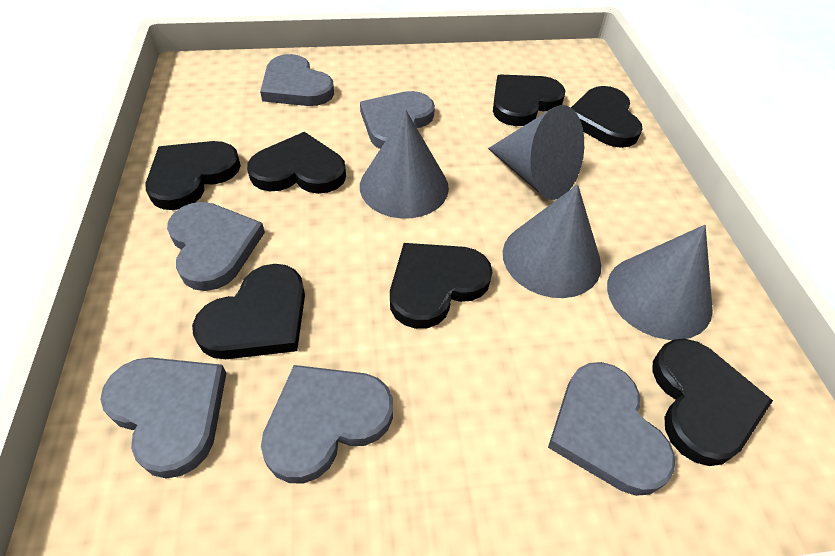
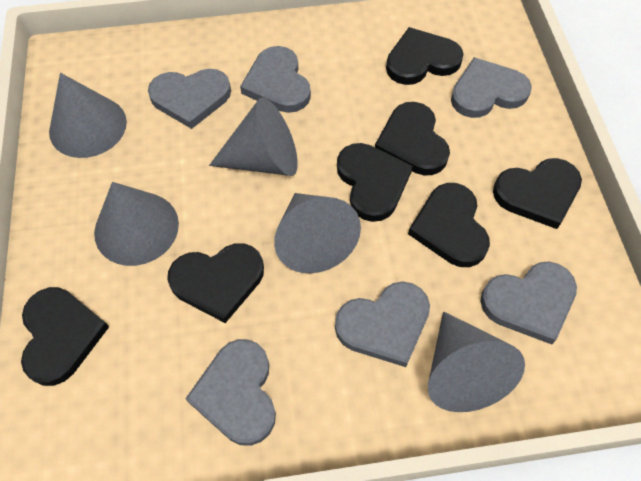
grey cone: 4 -> 5

